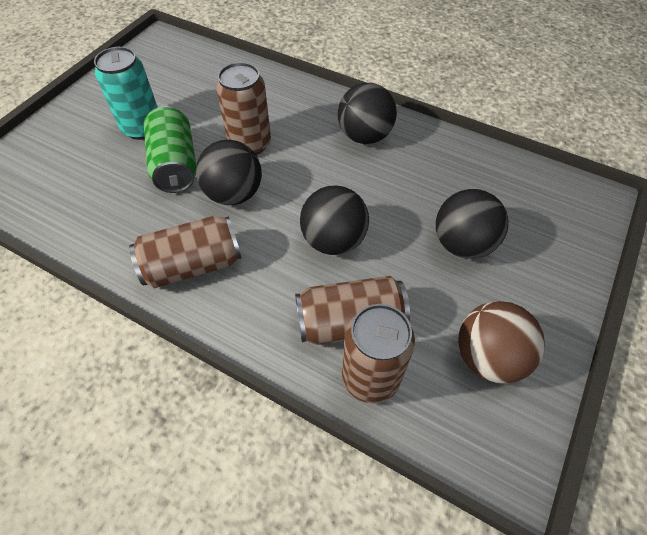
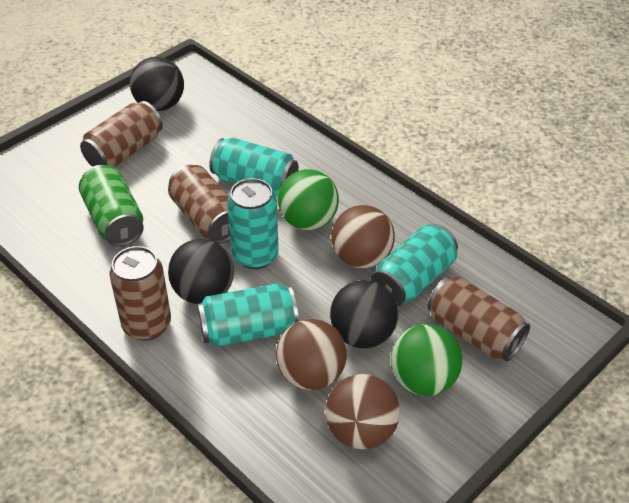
black ball: 4 -> 3
brown ball: 1 -> 3
green ball: 0 -> 2
turquoise can: 1 -> 4

